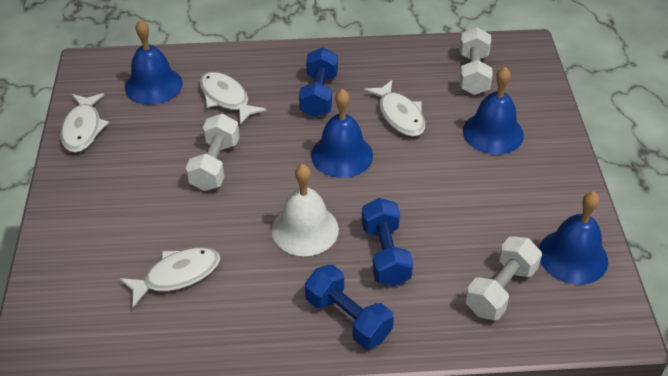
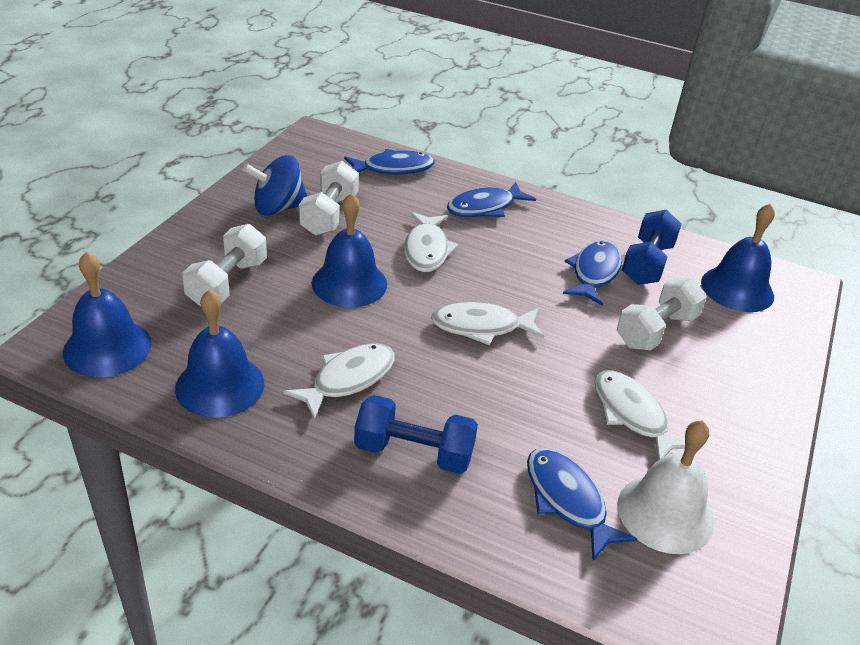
blue dumbbell: 3 -> 2
blue fish: 0 -> 4
blue spinning top: 0 -> 1

